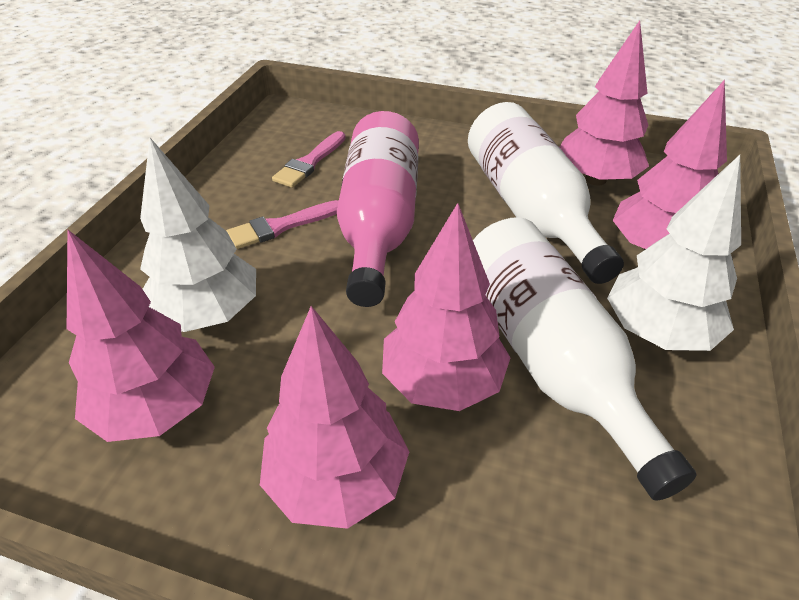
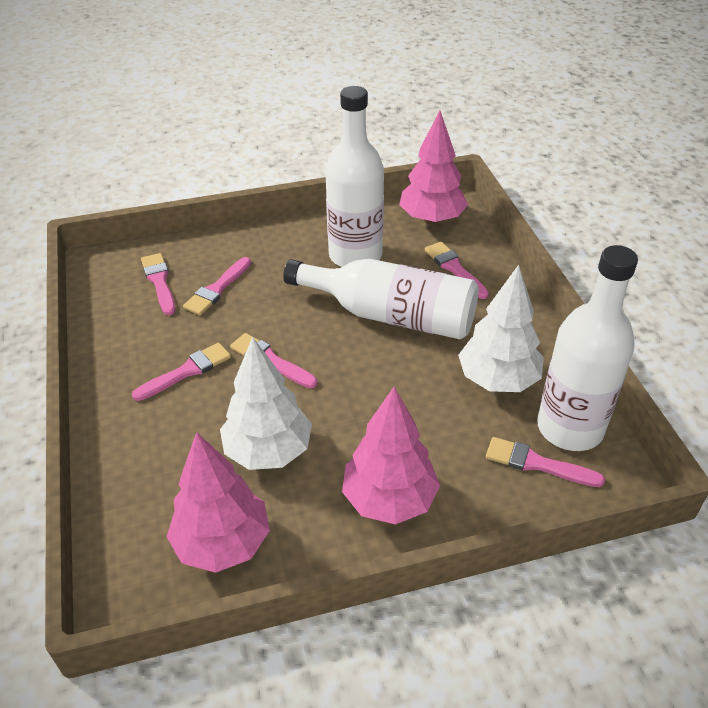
pink bottle: 1 -> 0
pink brush: 2 -> 6
pink tree: 5 -> 3
white bottle: 2 -> 3

